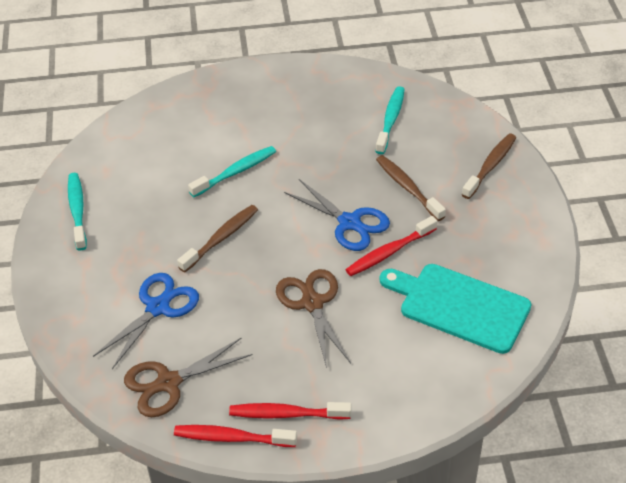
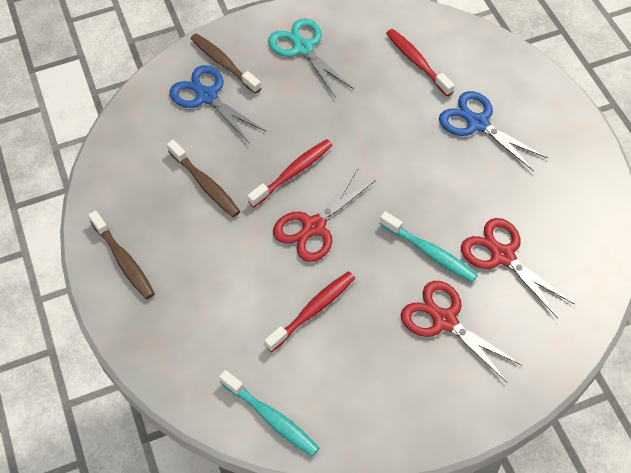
brown scissors: 2 -> 0
red scissors: 0 -> 3
turquoise cutting board: 1 -> 0
turquoise scissors: 0 -> 1
turquoise toothbrush: 3 -> 2

